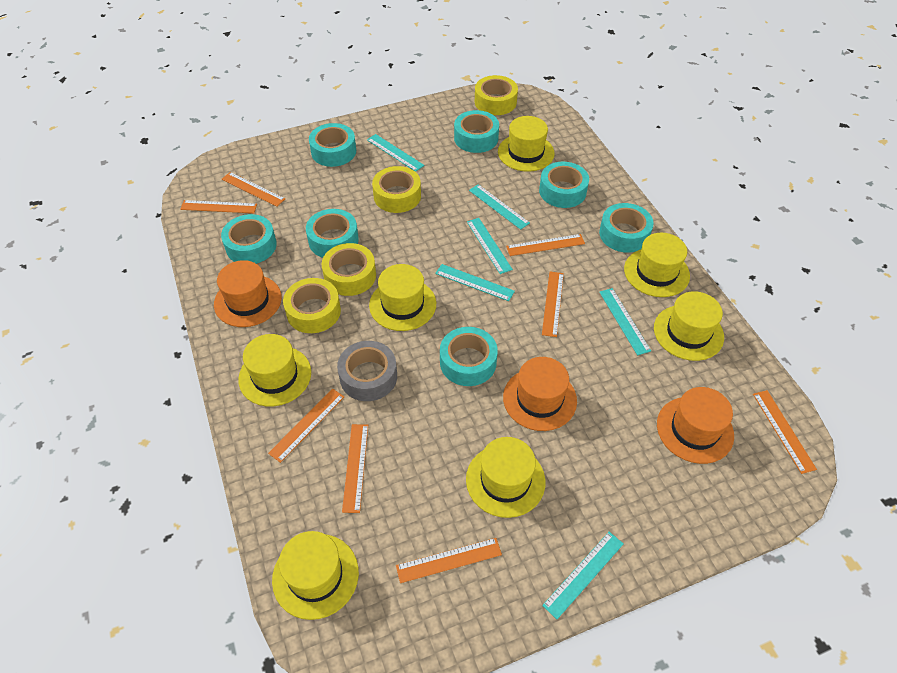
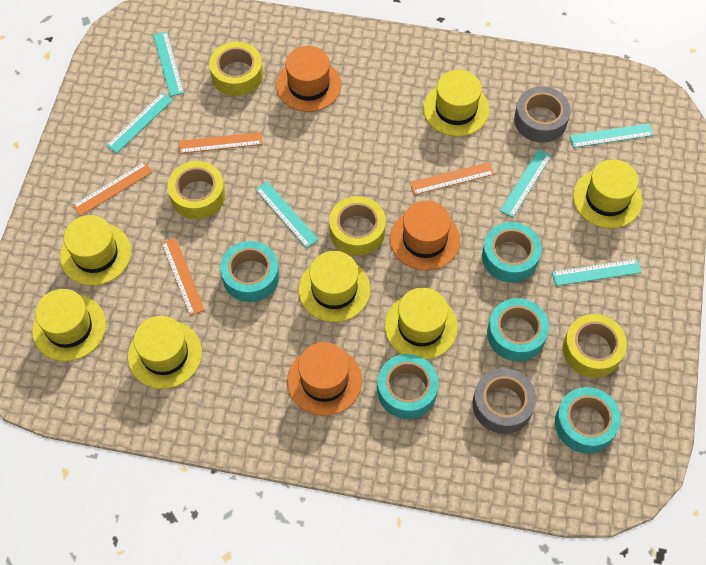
grey tape: 1 -> 2
orange ruler: 8 -> 4
turquoise tape: 7 -> 5

